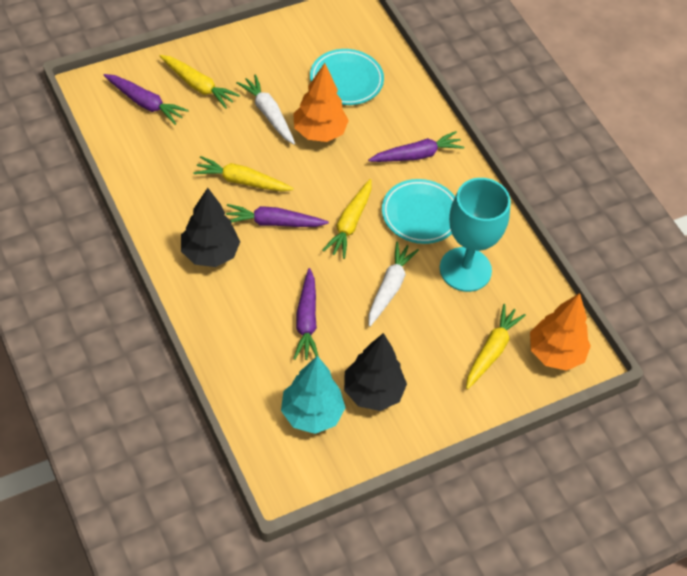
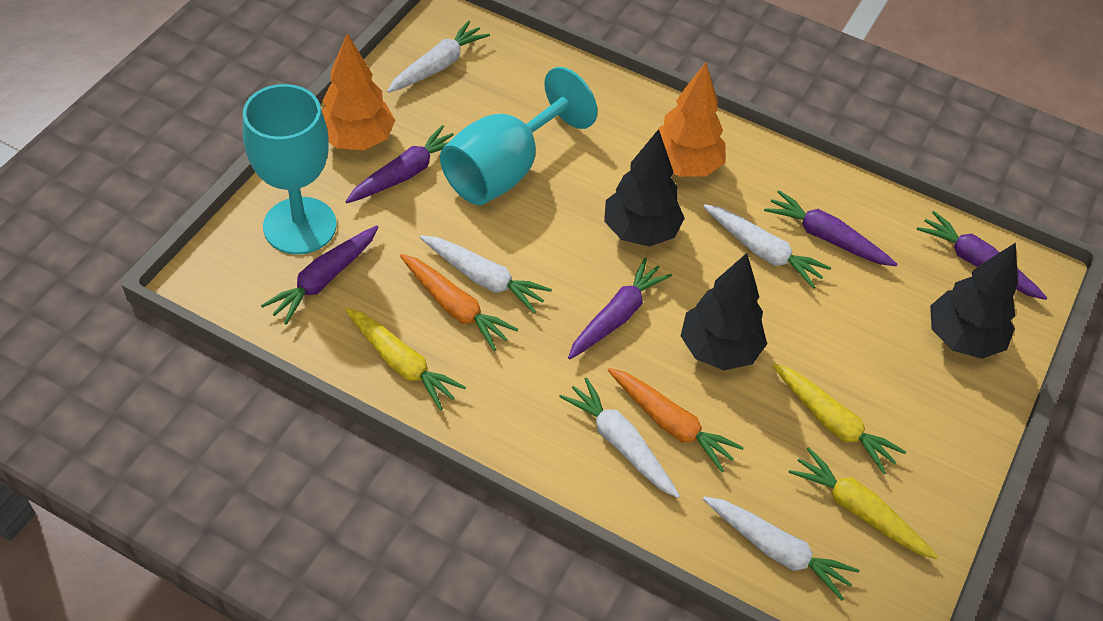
black tree: 2 -> 3
orange carrot: 0 -> 2
purple carrot: 4 -> 5
turquoise goblet: 1 -> 2
turquoise plate: 2 -> 0
turquoise tree: 1 -> 0
white carrot: 2 -> 5
yellow carrot: 4 -> 3

